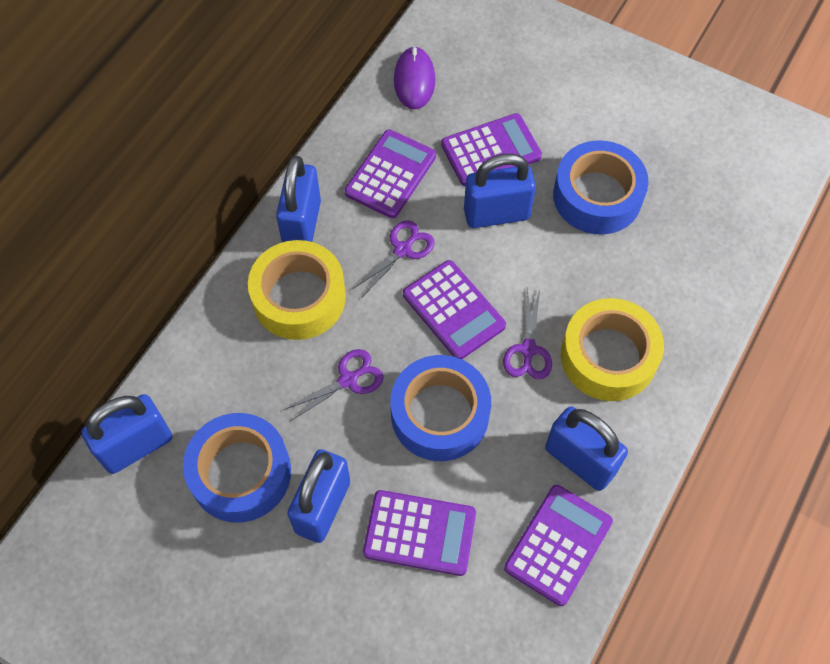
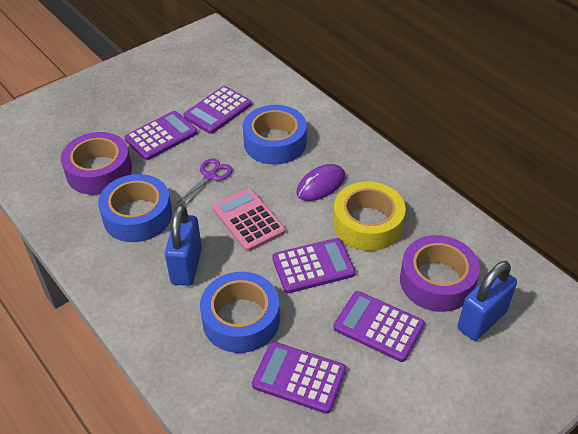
blue padlock: 5 -> 2
pink calculator: 0 -> 1
purple scissors: 3 -> 1
purple tape: 0 -> 2
yellow tape: 2 -> 1

